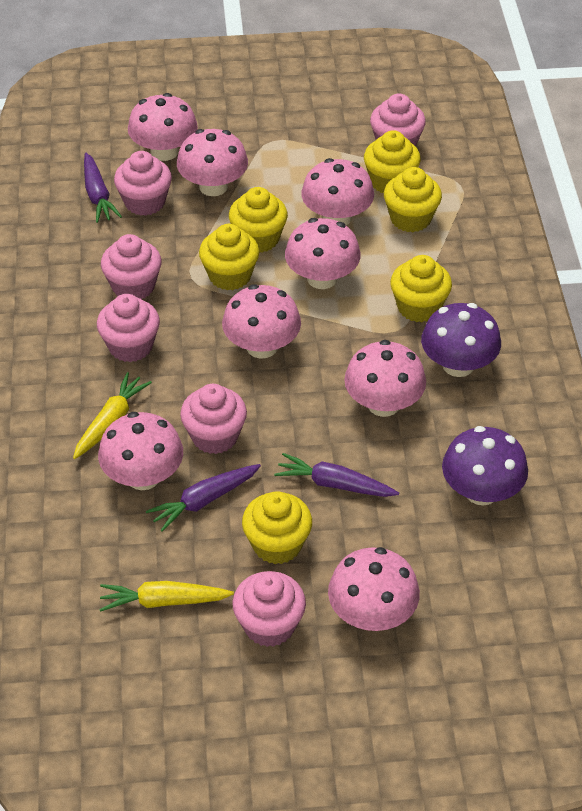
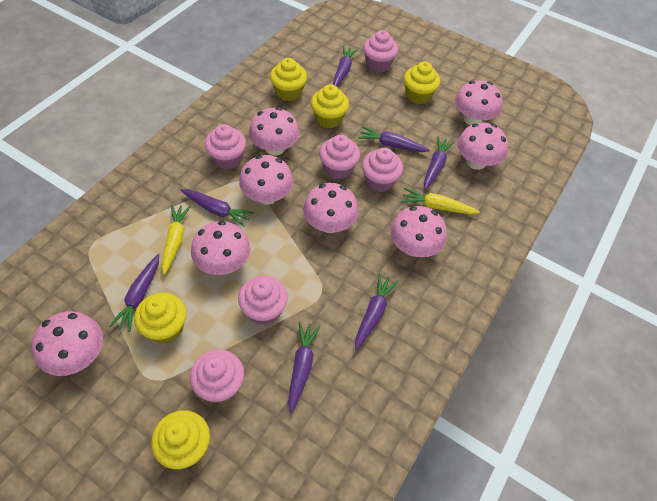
purple carrot: 3 -> 7
purple mushroom: 2 -> 0
yellow cupcake: 6 -> 5

